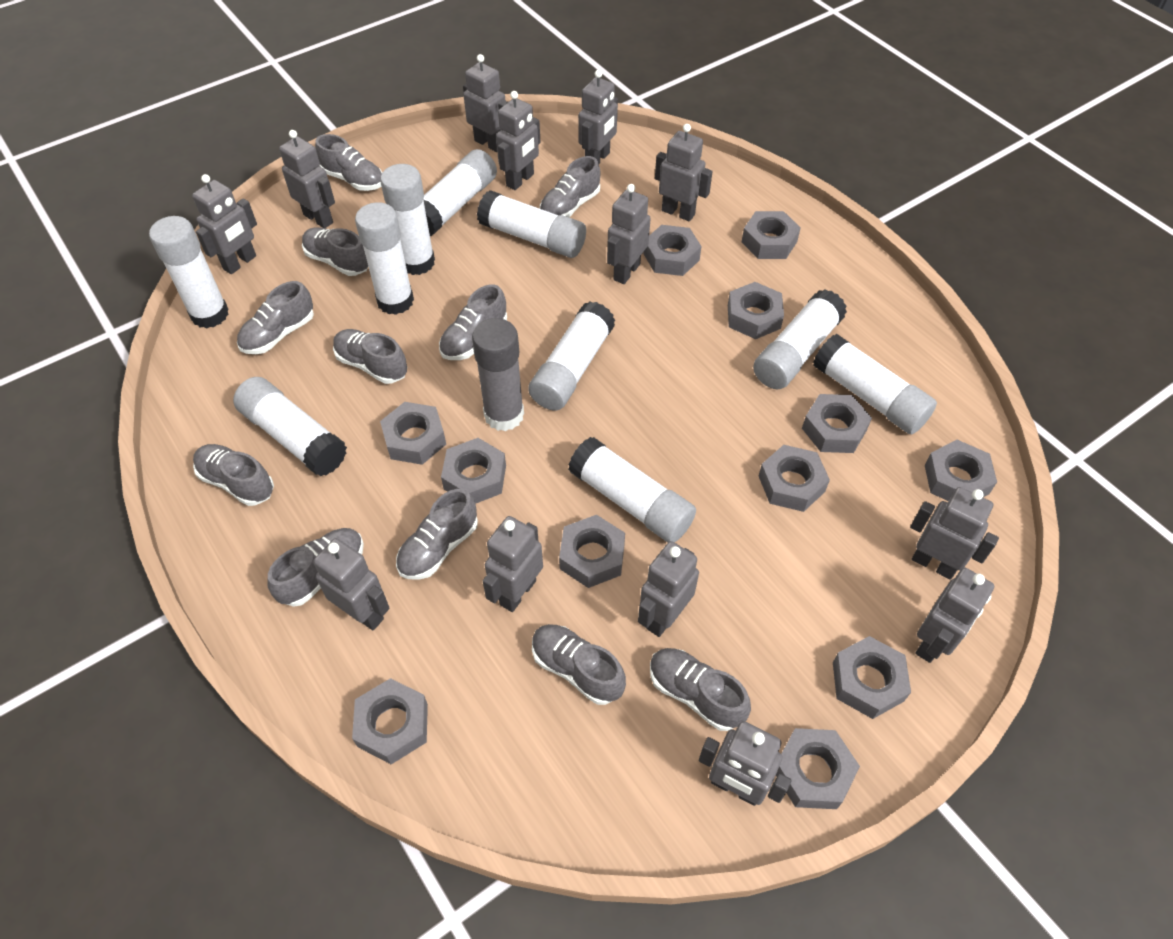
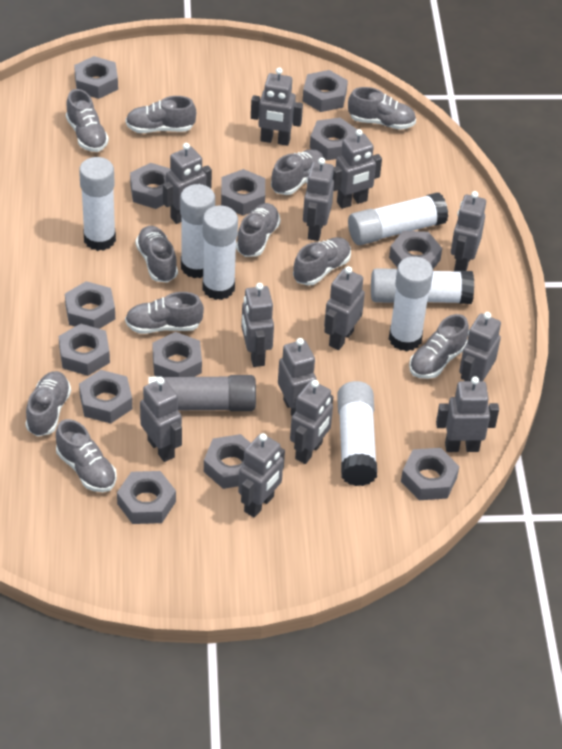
grey nut: 12 -> 13
white glue stick: 10 -> 7

